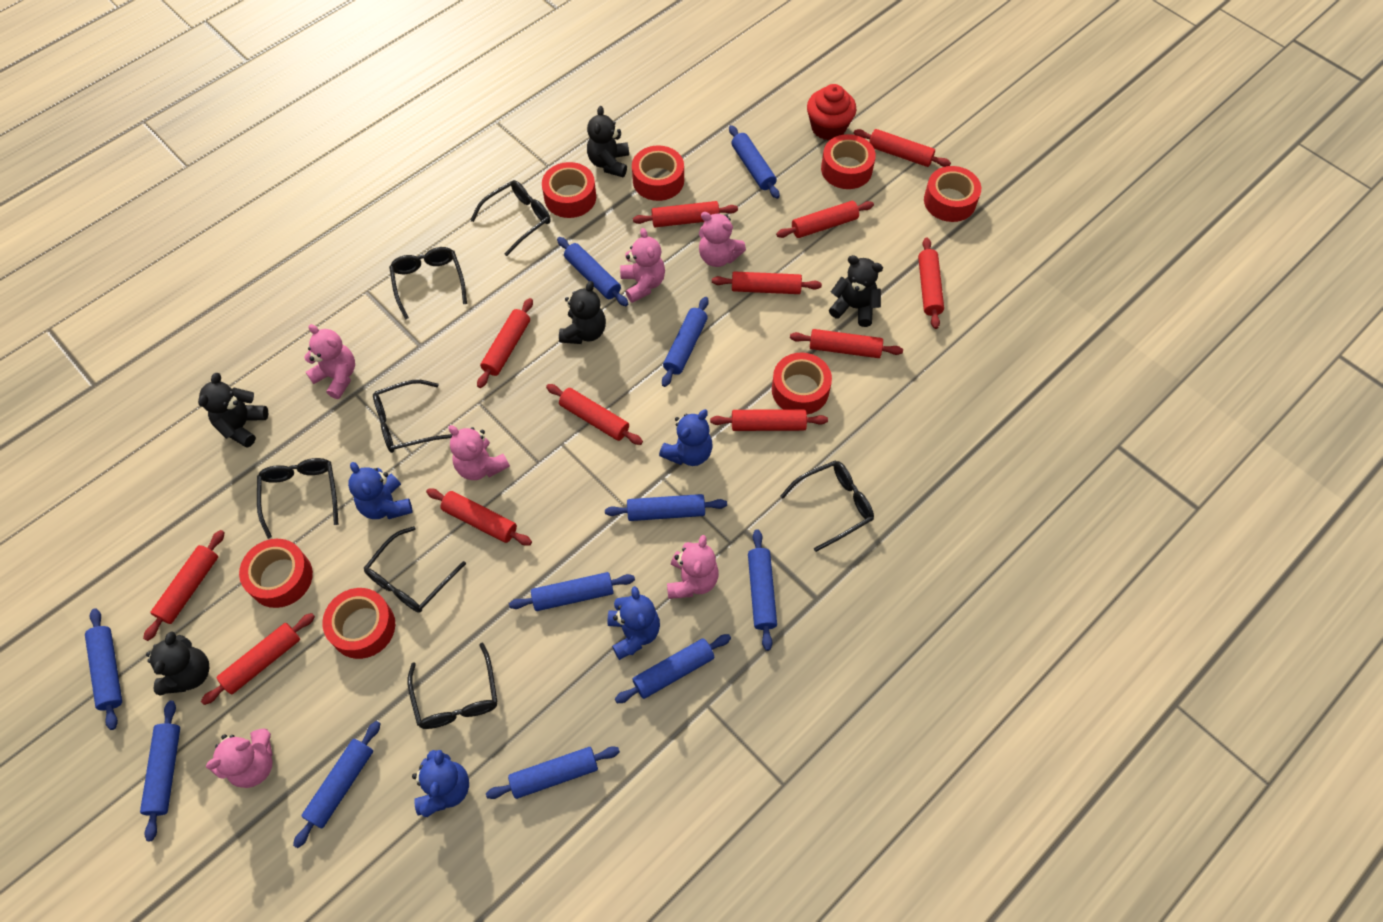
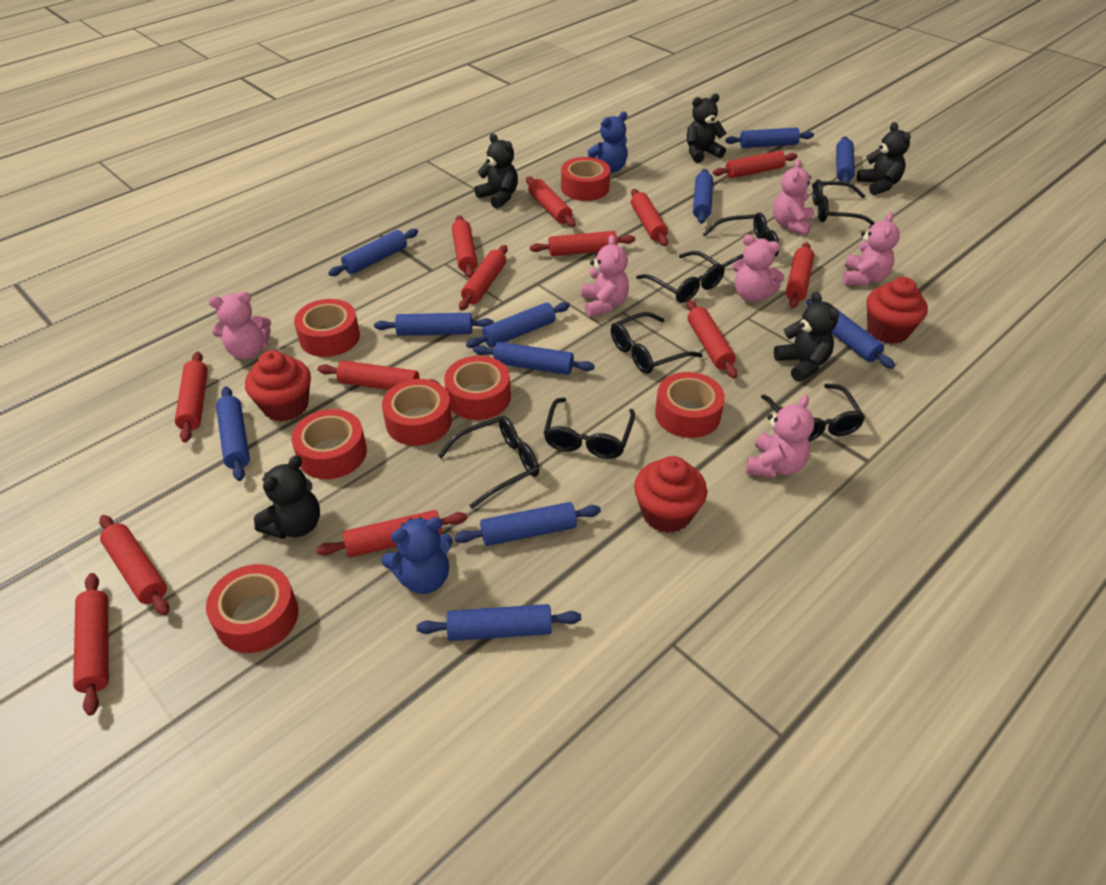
blue teddy bear: 4 -> 2
red cupcake: 1 -> 3
red rolling pin: 12 -> 13

